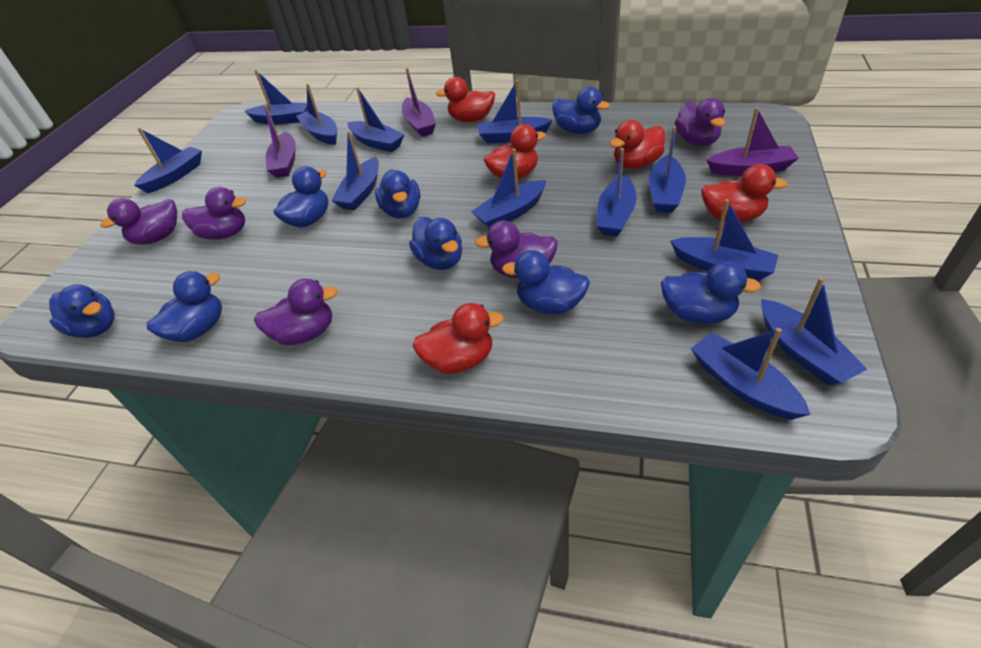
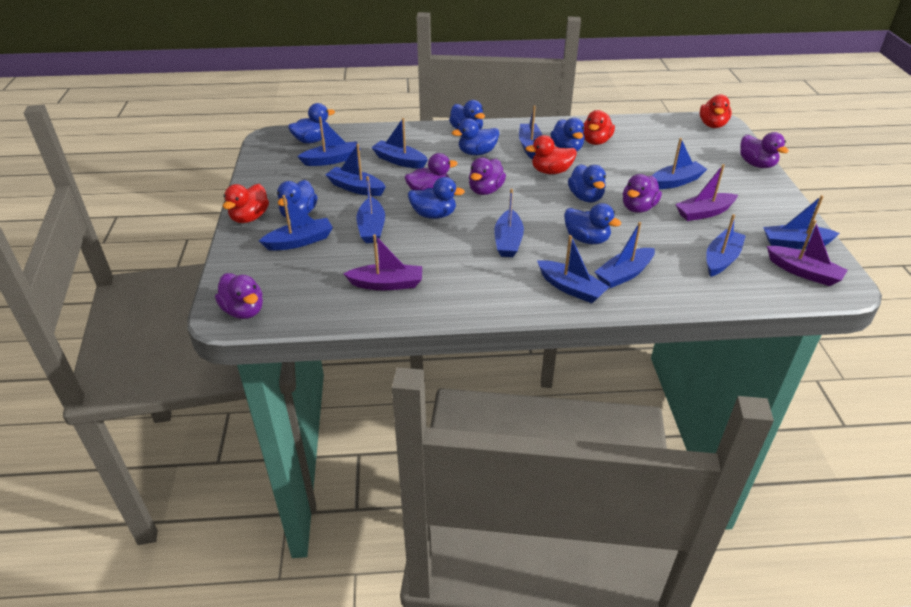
red duck: 5 -> 4

